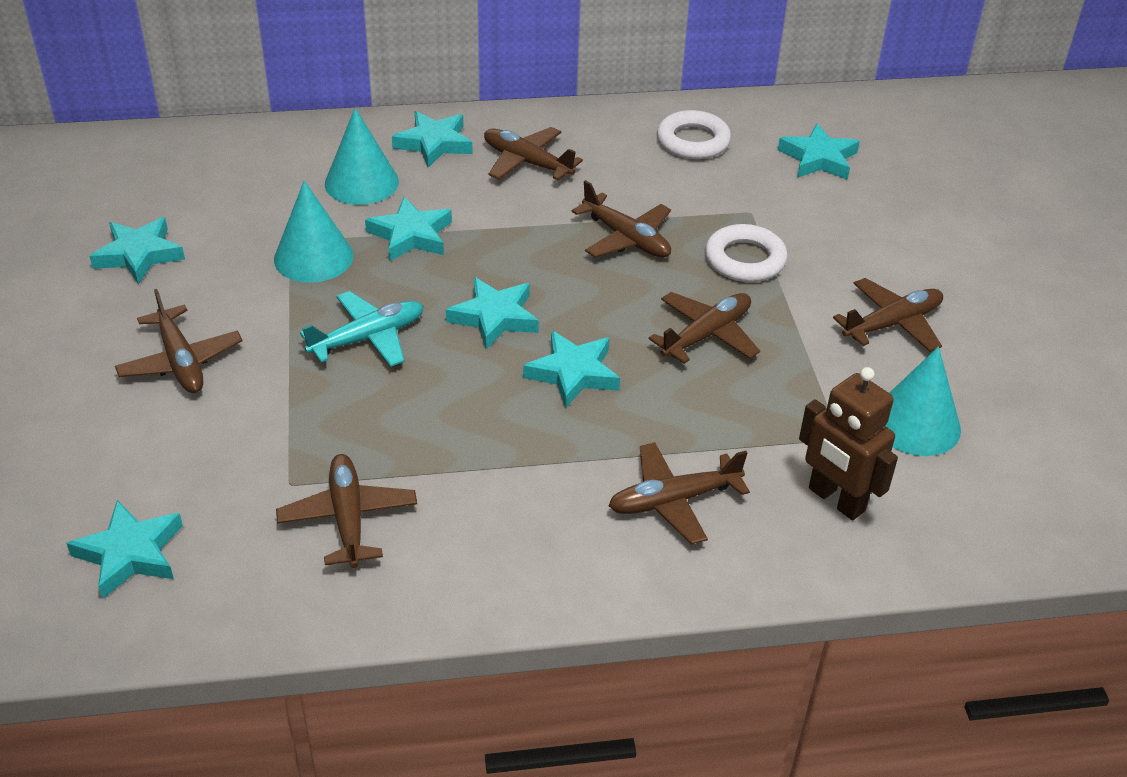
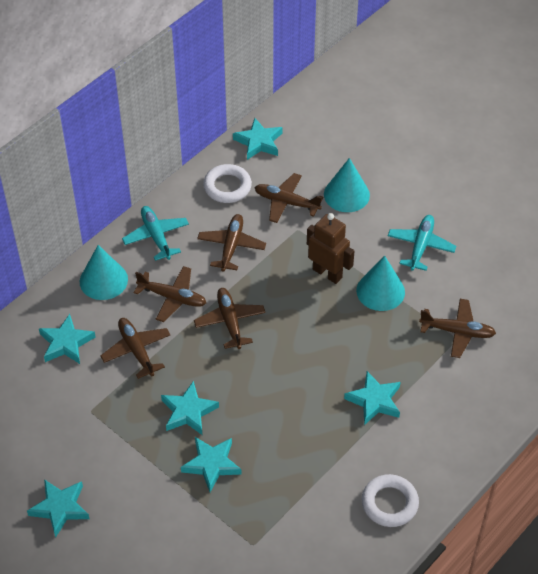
brown plane: 7 -> 6
turquoise plane: 1 -> 2
turquoise star: 7 -> 6

